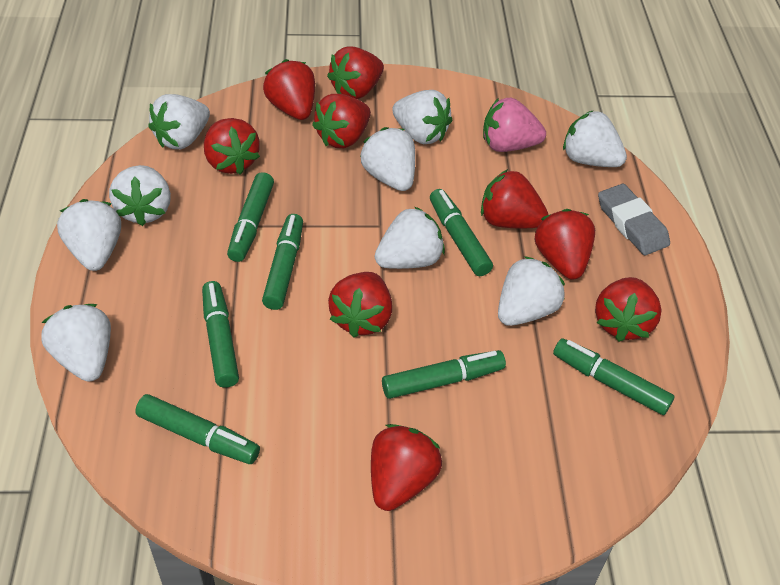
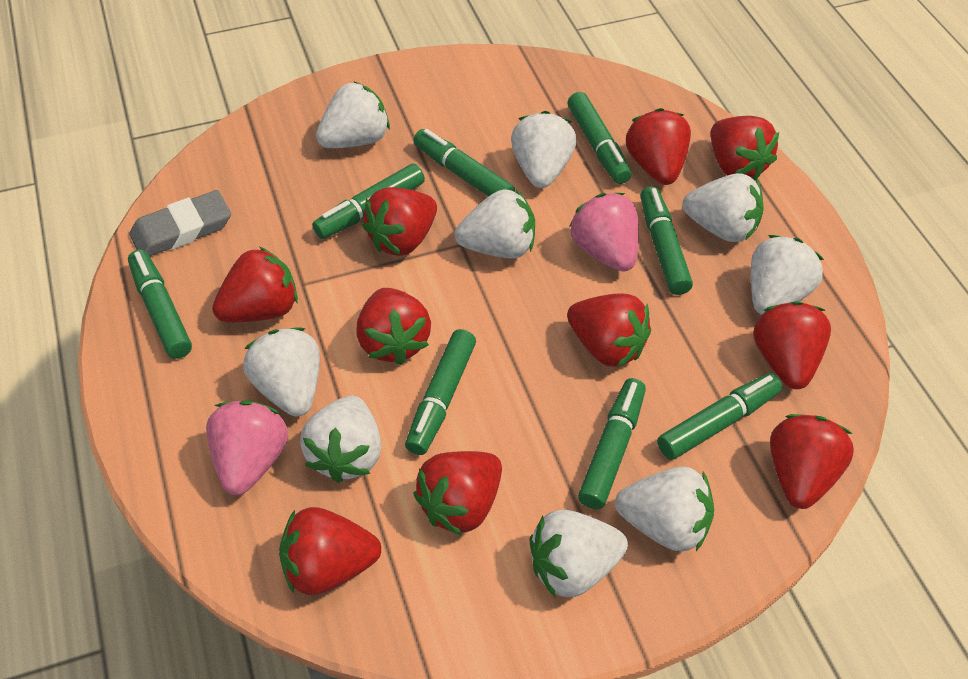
green marker: 7 -> 8
pink strawberry: 1 -> 2
red strawberry: 9 -> 10

